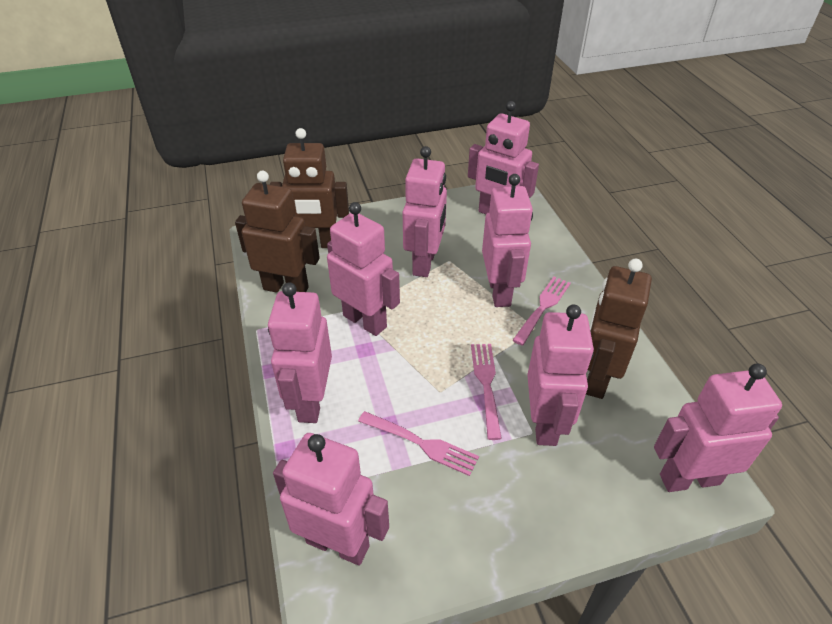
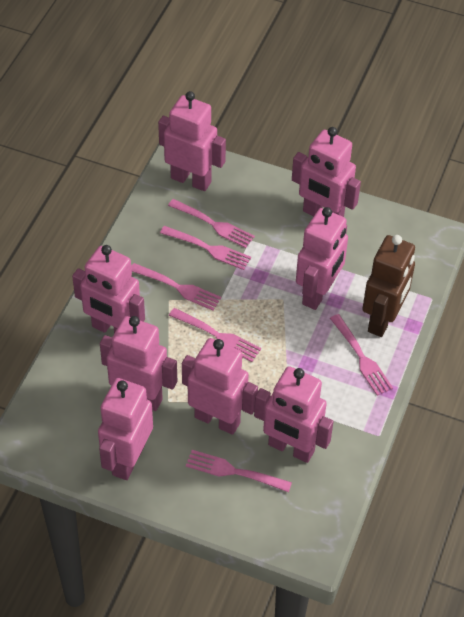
brown robot: 3 -> 1
pink fork: 3 -> 6

